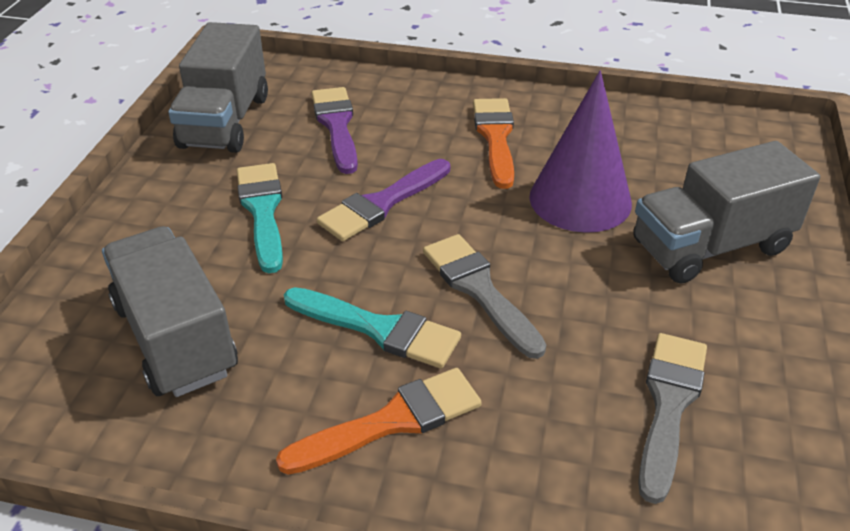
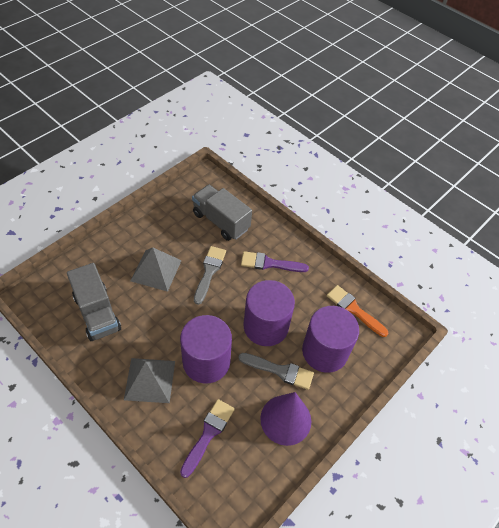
grey pyramid: 0 -> 2
grey truck: 3 -> 2
orange brush: 2 -> 1
purple cylinder: 0 -> 3
turquoise brush: 2 -> 0

